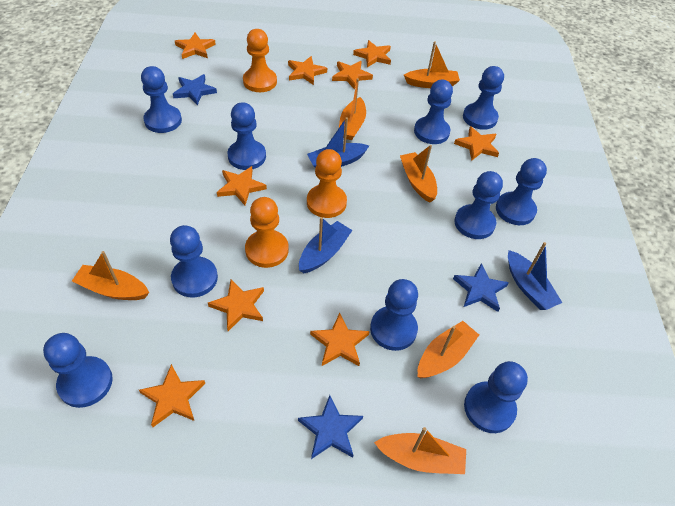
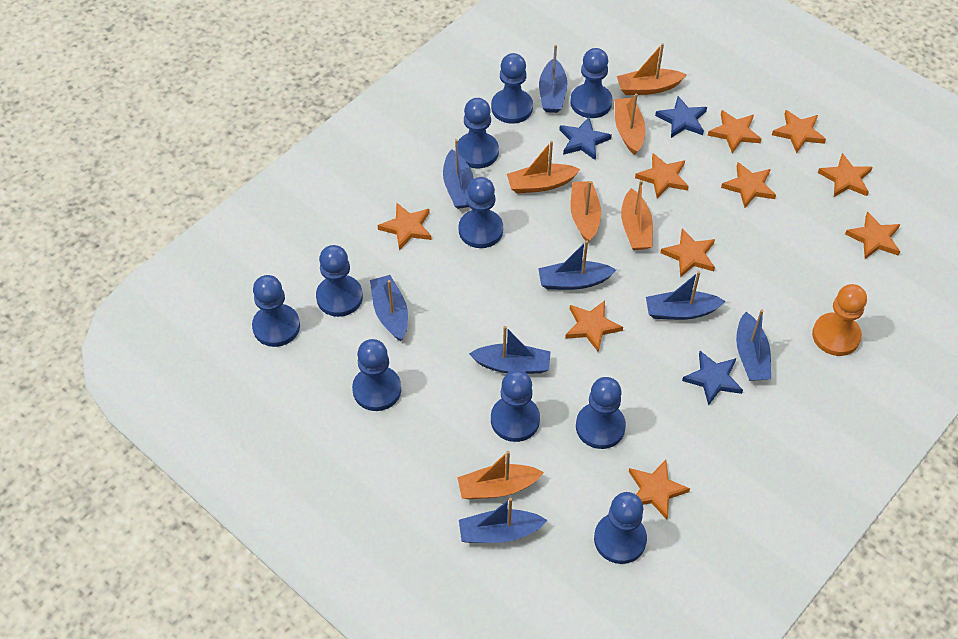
blue boat: 3 -> 8
orange pawn: 3 -> 1
orange star: 9 -> 10

